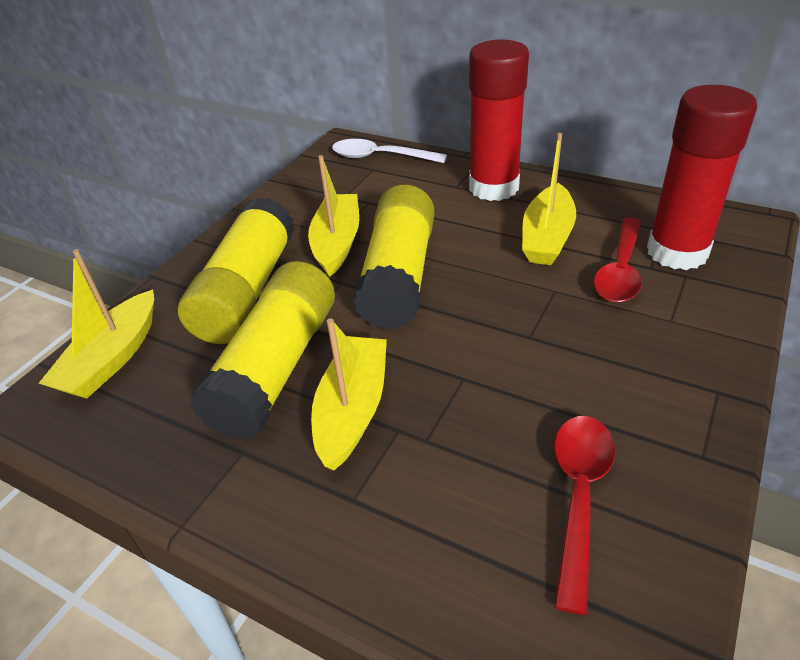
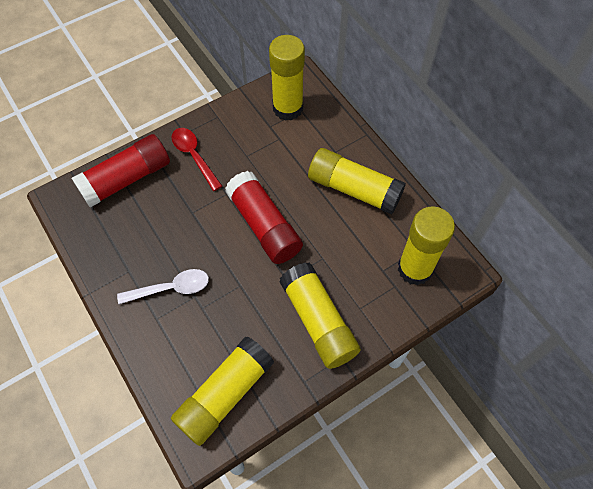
red spoon: 2 -> 1
yellow boat: 4 -> 0
yellow glue stick: 3 -> 5

